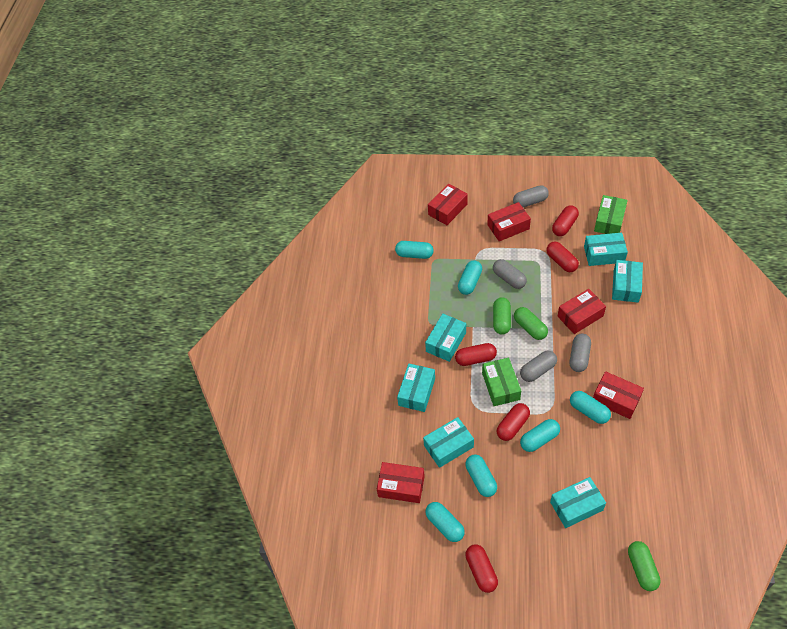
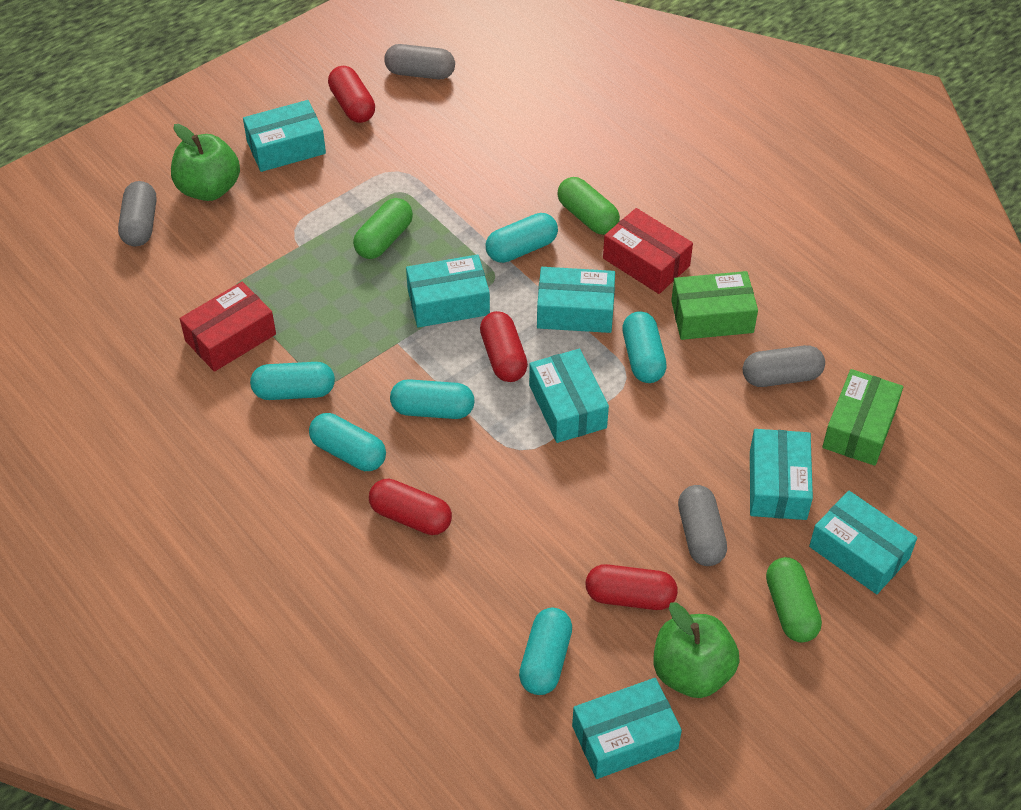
green apple: 0 -> 2
red box: 5 -> 2
red capsule: 5 -> 4
turquoise box: 6 -> 7

